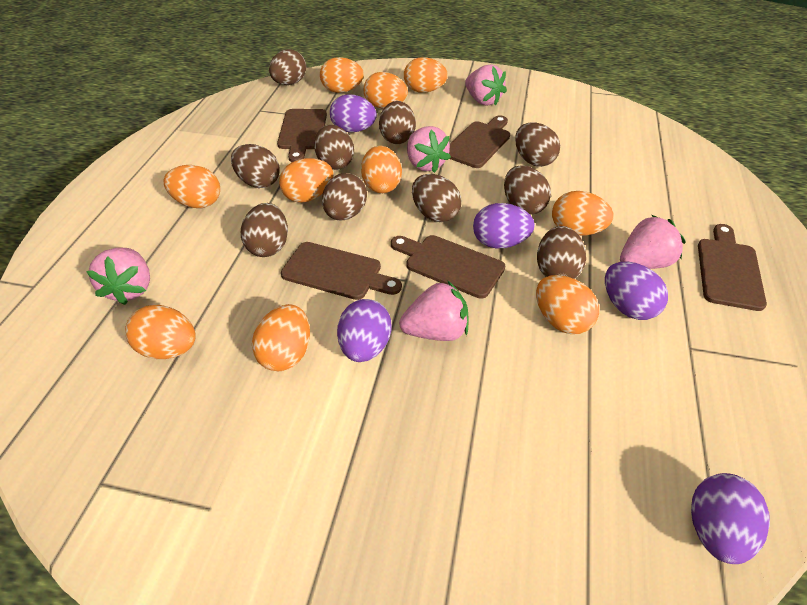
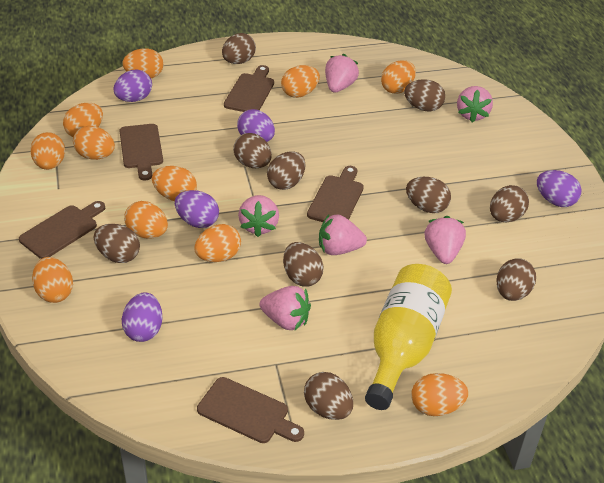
orange egg: 10 -> 11
pink strawberry: 5 -> 6
yellow bottle: 0 -> 1

